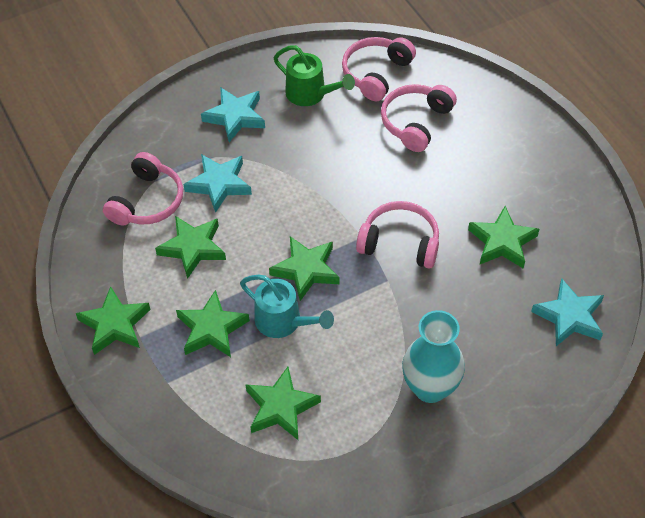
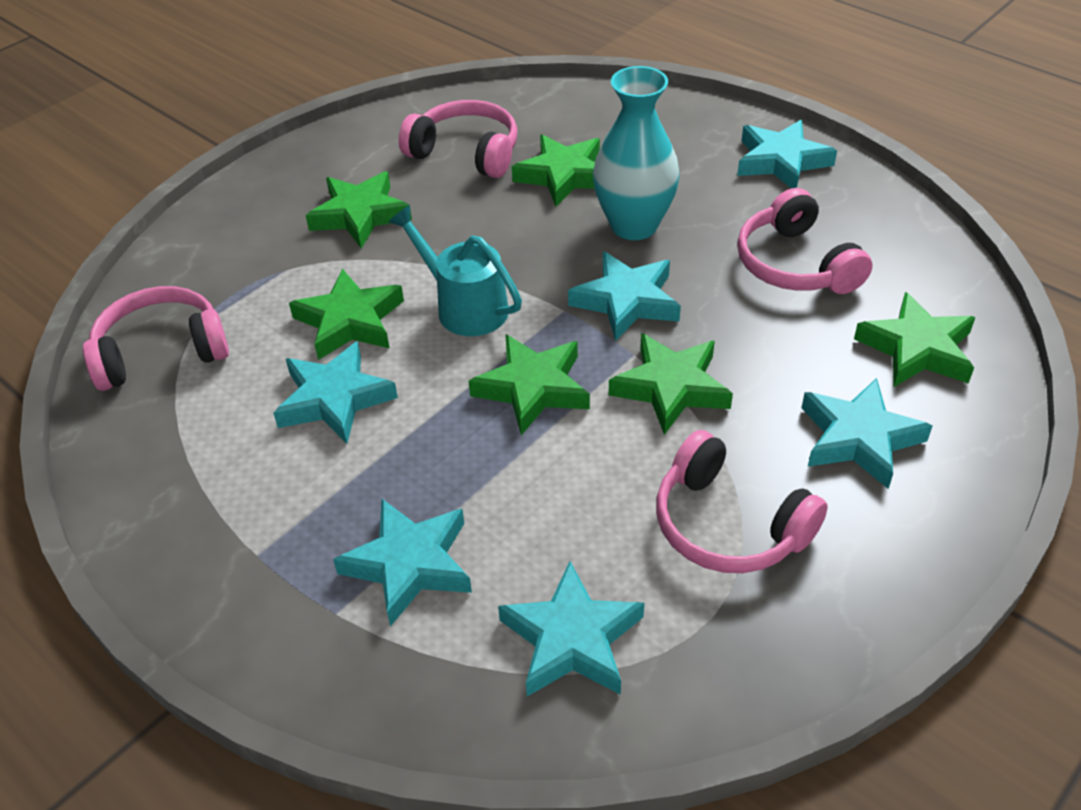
green watering can: 1 -> 0
turquoise star: 3 -> 6

